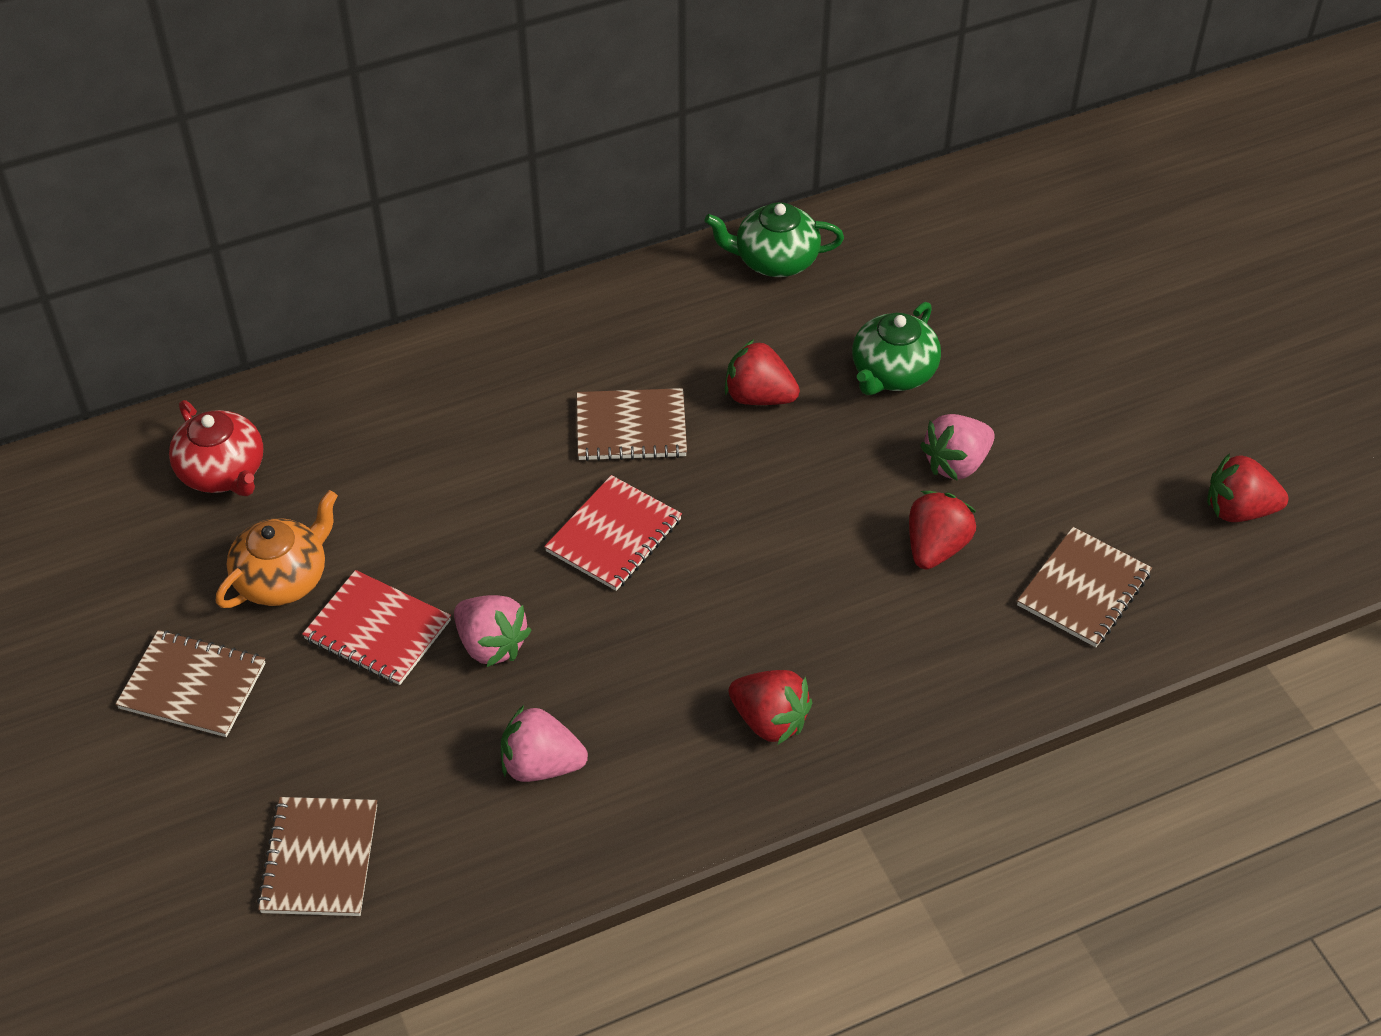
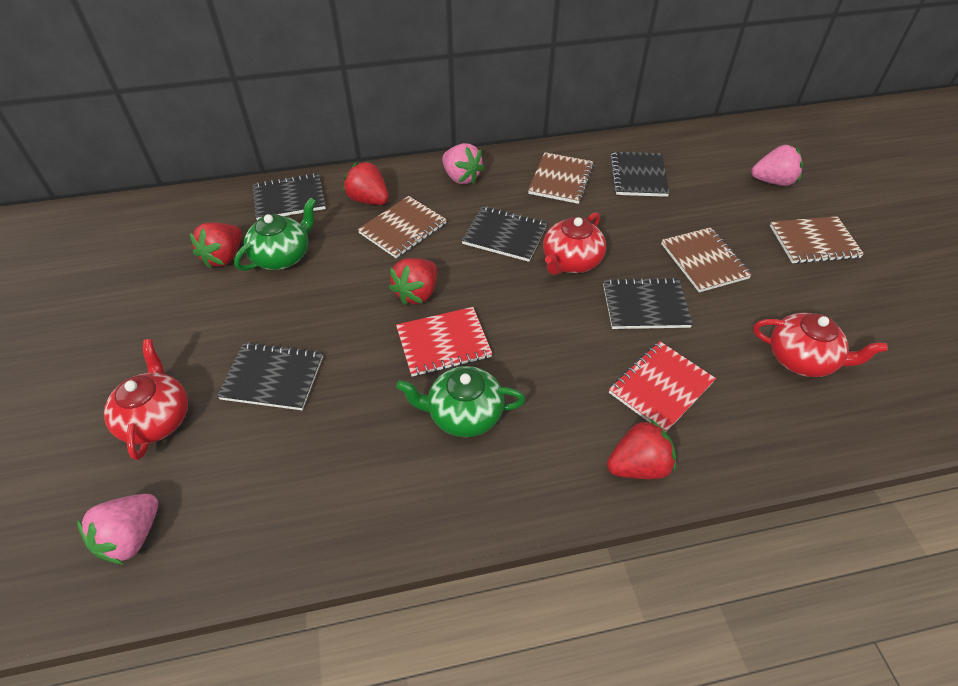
black notebook: 0 -> 5
orange teapot: 1 -> 0
red teapot: 1 -> 3

